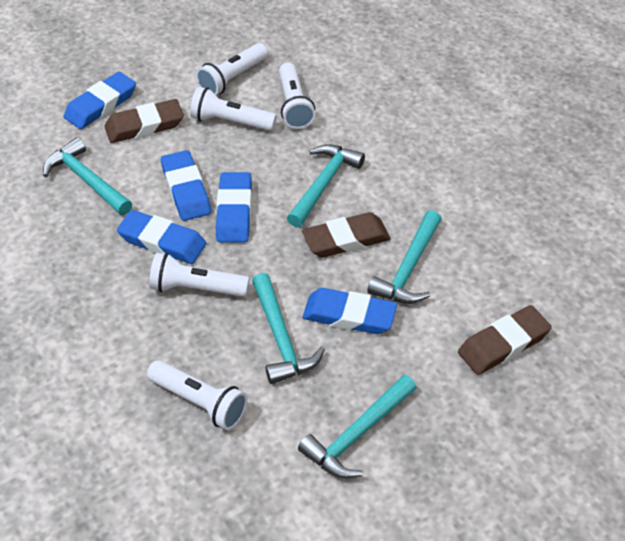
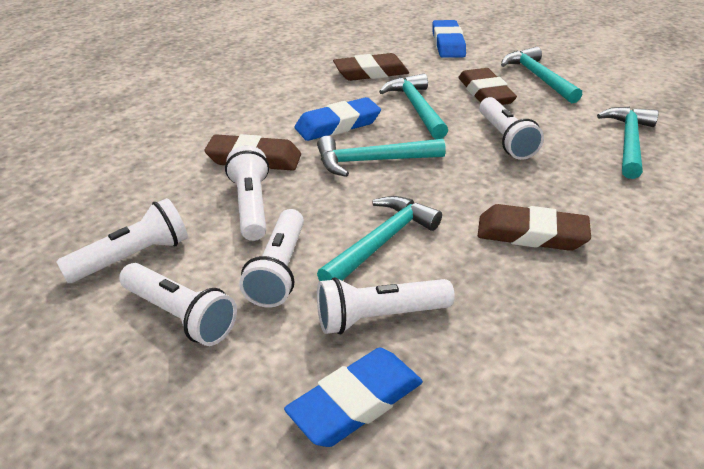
blue eraser: 5 -> 3
brown eraser: 3 -> 4
white flashlight: 5 -> 6

